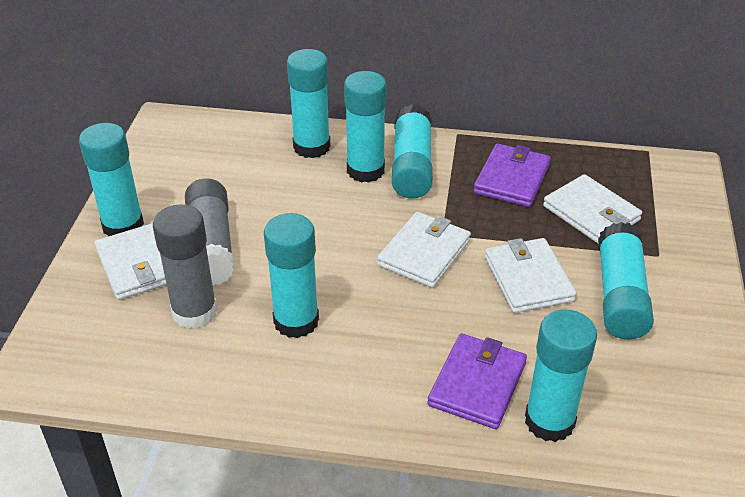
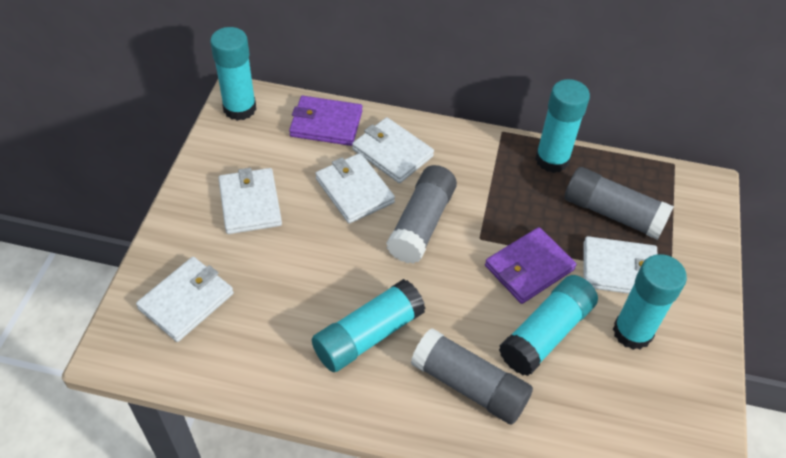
grey glue stick: 2 -> 3
turquoise glue stick: 7 -> 5
white wallet: 4 -> 5

